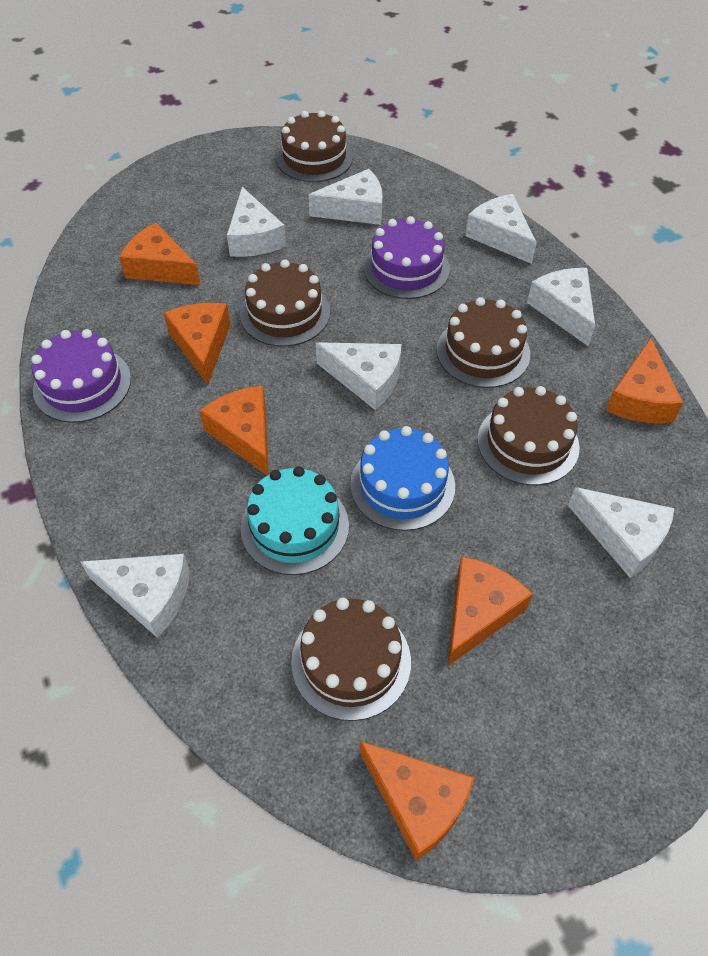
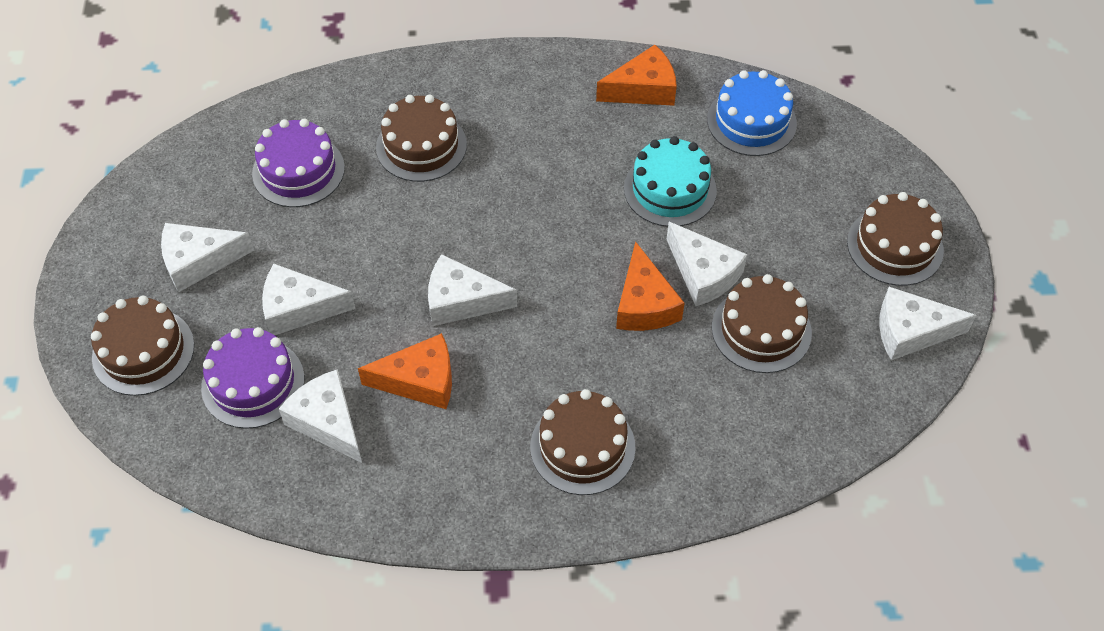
orange cheese: 6 -> 3
white cheese: 7 -> 6

